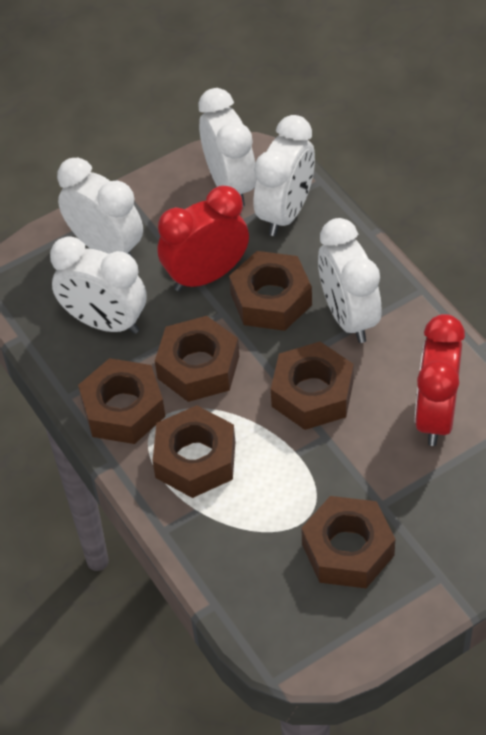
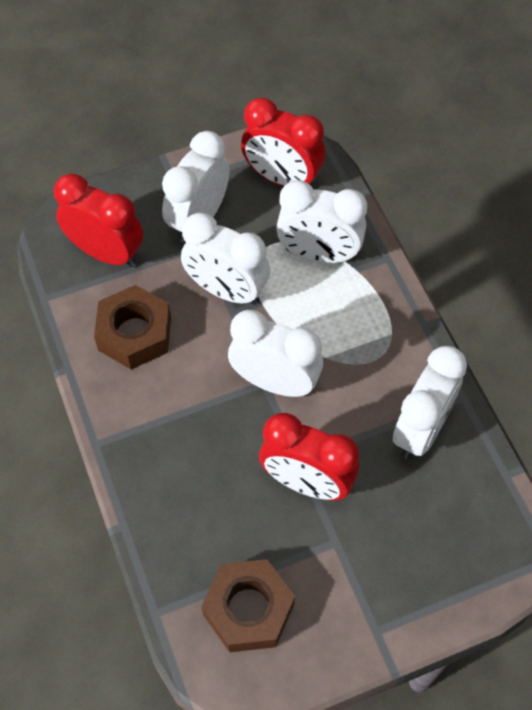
brown nut: 6 -> 2
red clock: 2 -> 3

